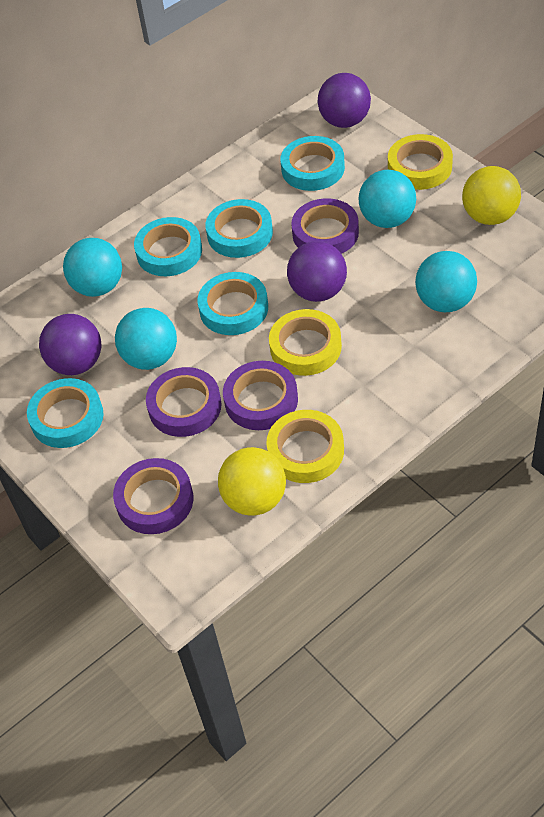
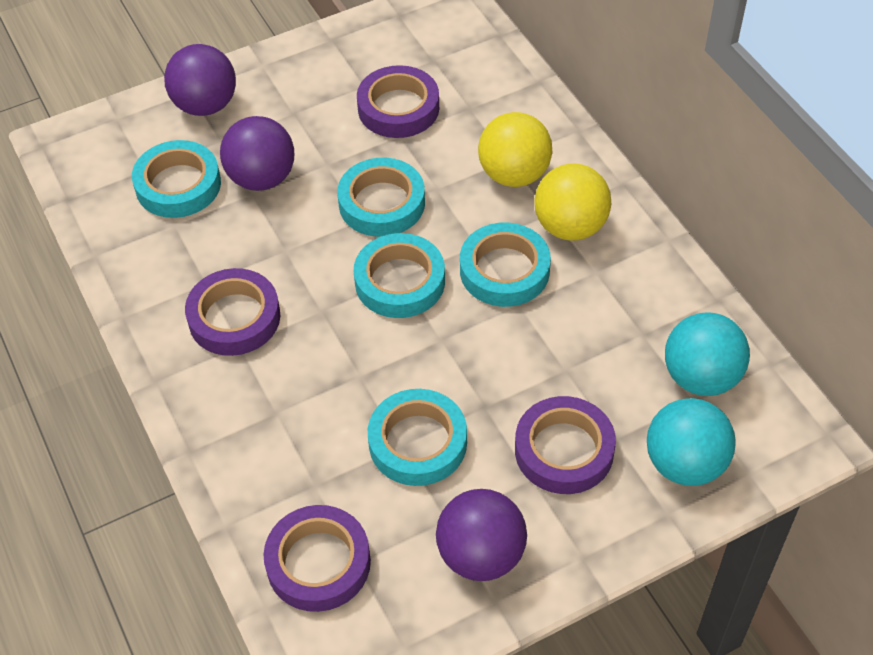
turquoise ball: 4 -> 2
yellow tape: 3 -> 0

